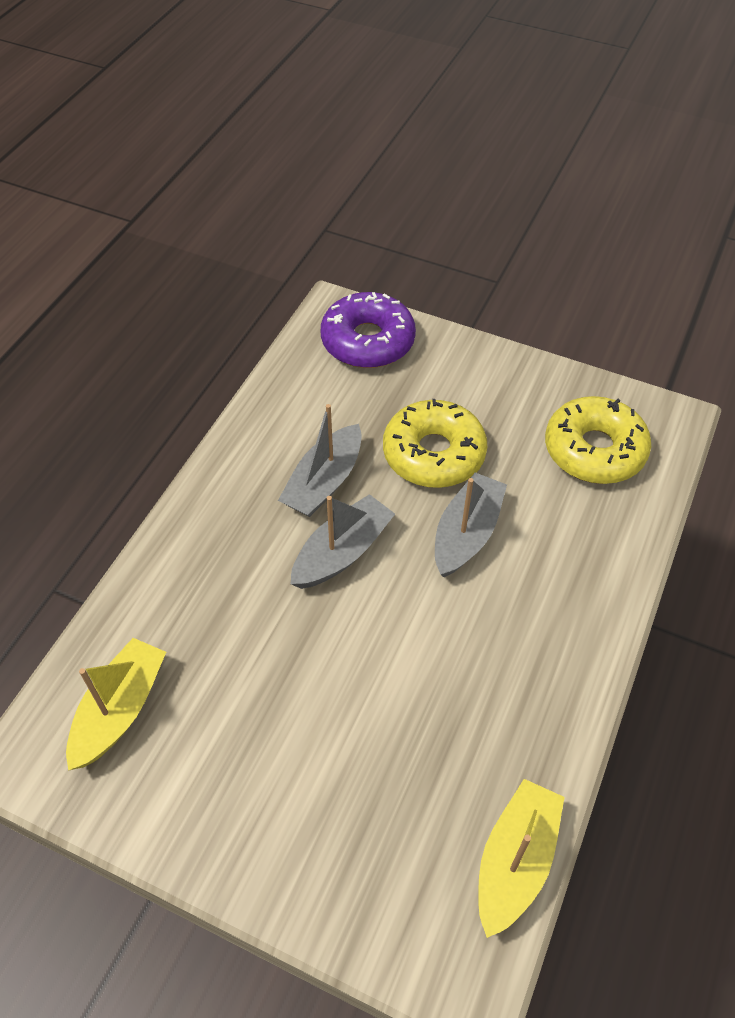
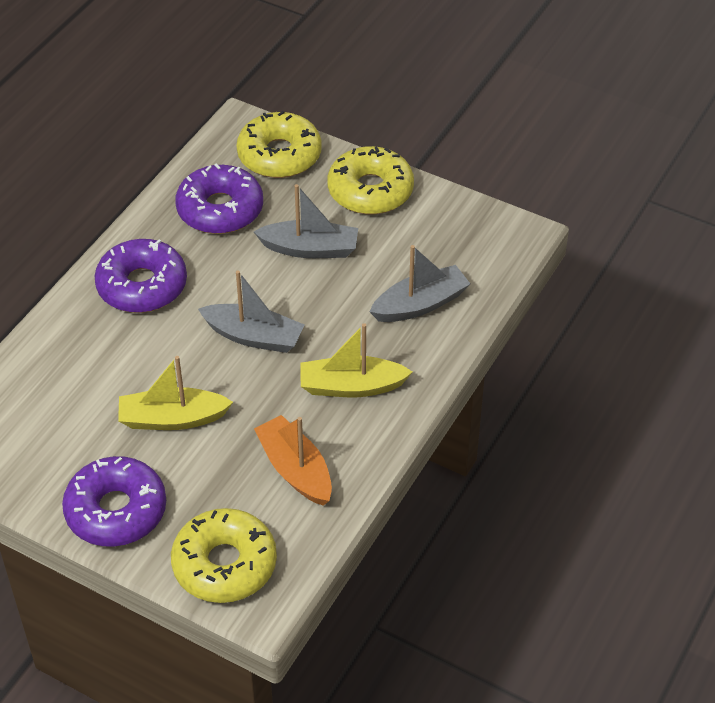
orange boat: 0 -> 1
purple donut: 1 -> 3
yellow donut: 2 -> 3

